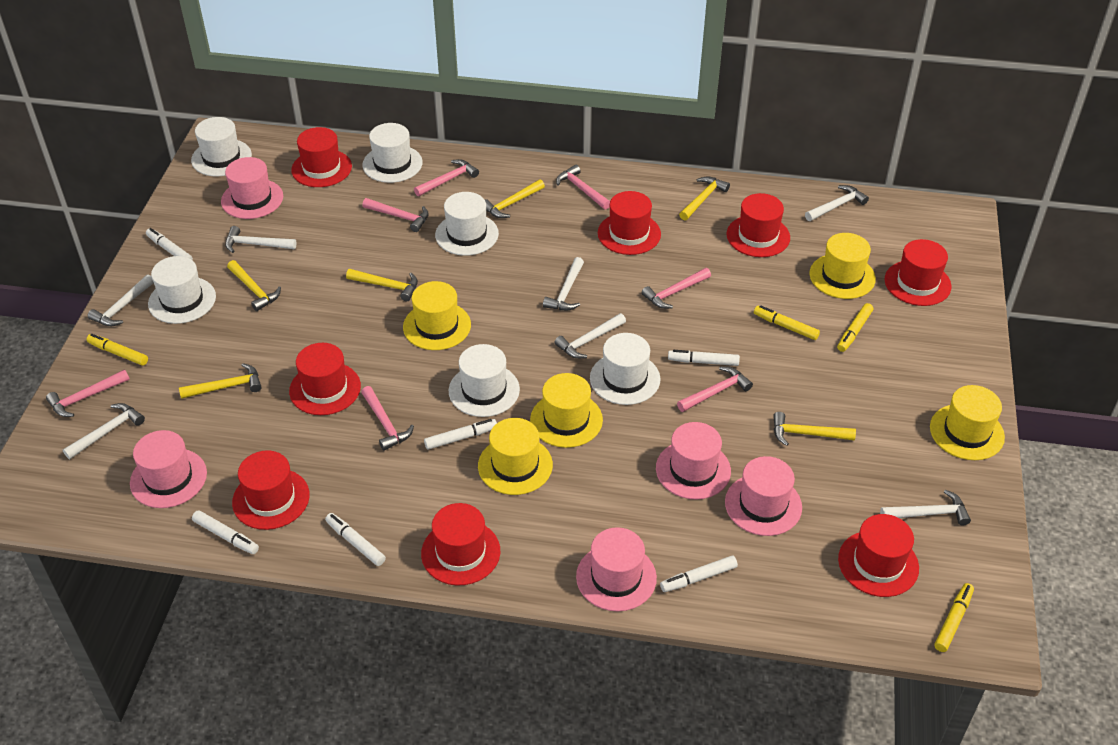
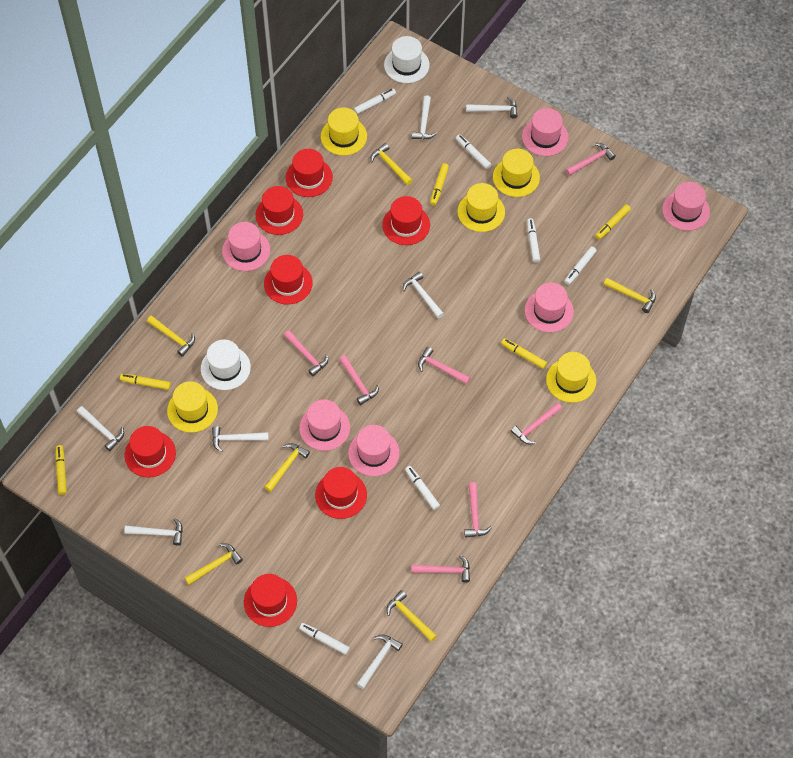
pink hat: 5 -> 6
red hat: 8 -> 7
white hat: 6 -> 2
yellow marker: 4 -> 5

